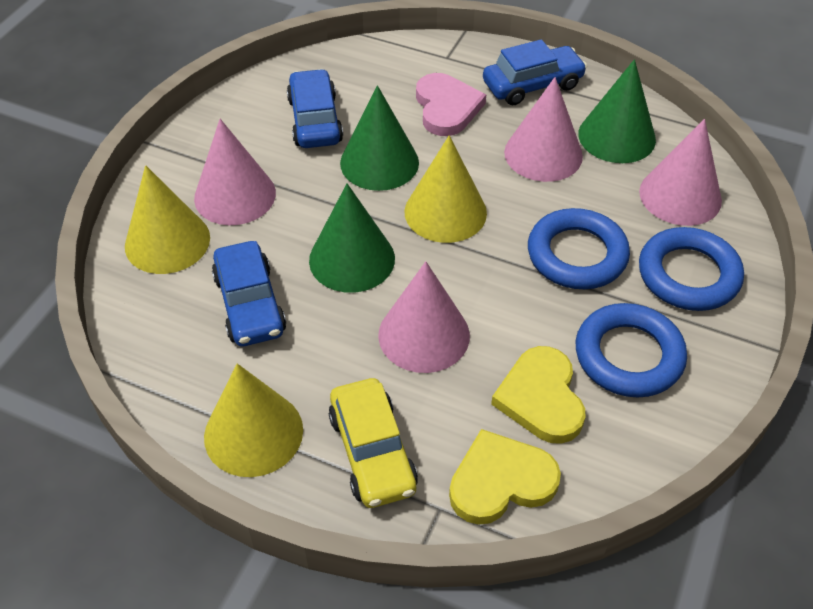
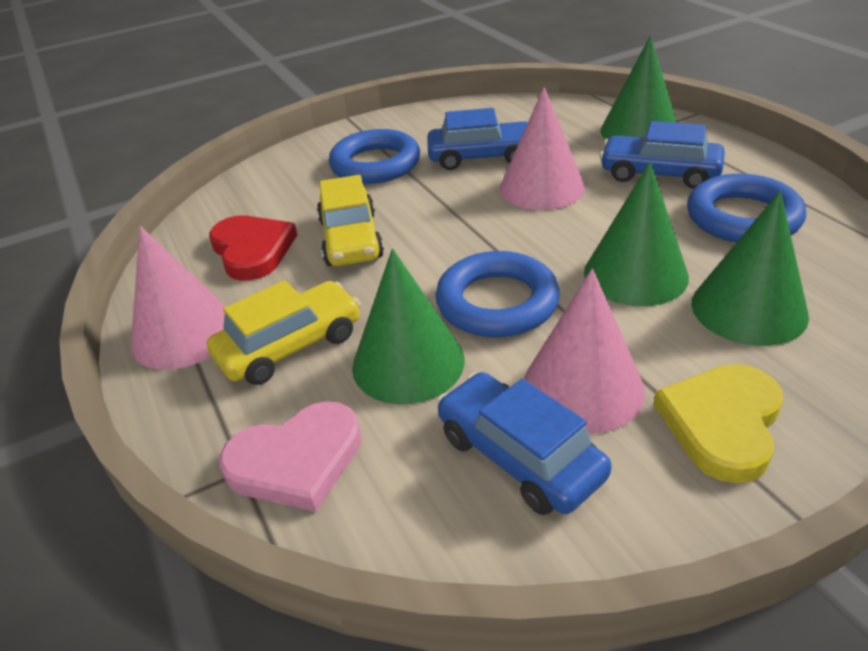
green cone: 3 -> 4
pink cone: 4 -> 3
red heart: 0 -> 1
yellow car: 1 -> 2
yellow cone: 3 -> 0
yellow heart: 2 -> 1

